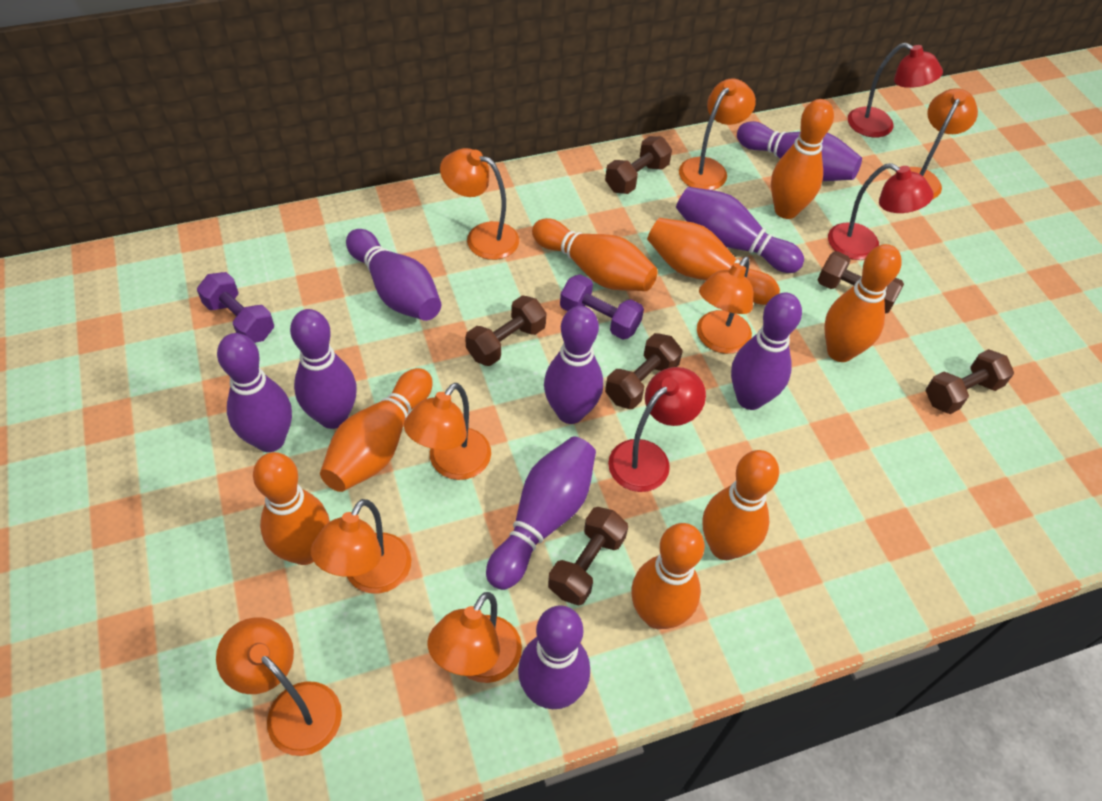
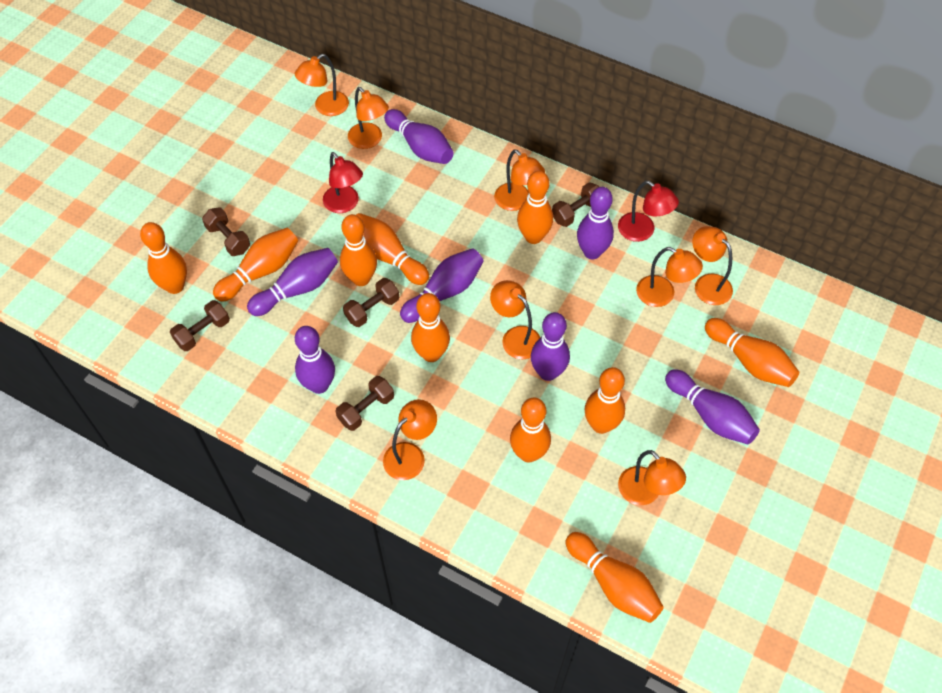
brown dumbbell: 6 -> 5
orange bowling pin: 8 -> 10
purple bowling pin: 9 -> 7
purple dumbbell: 2 -> 0
red lamp: 3 -> 2

